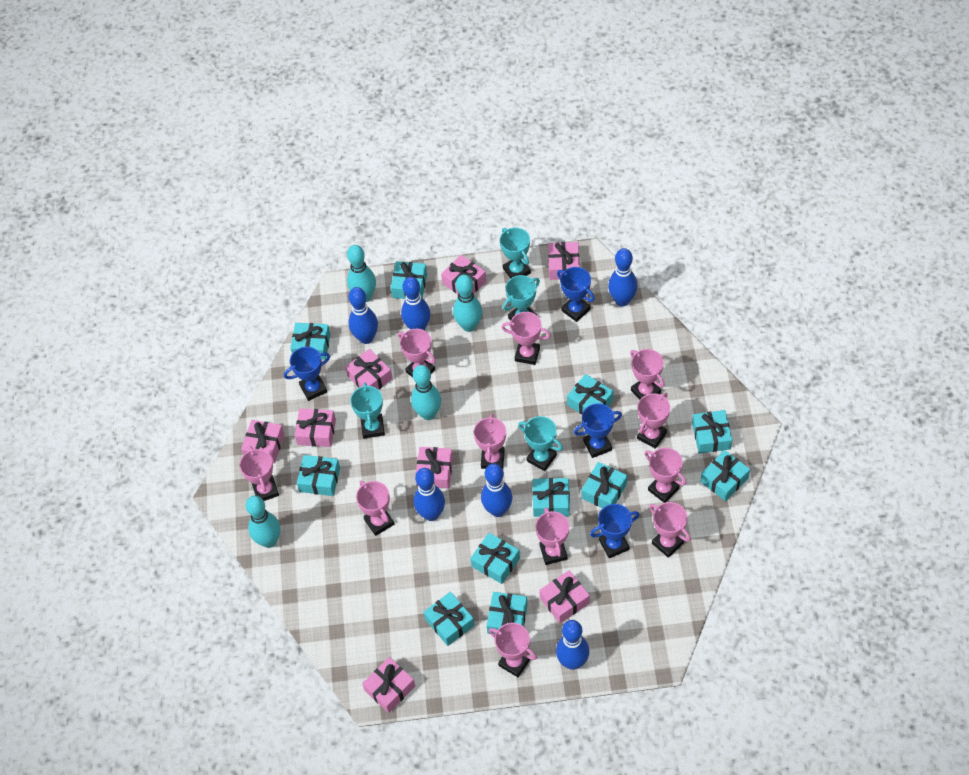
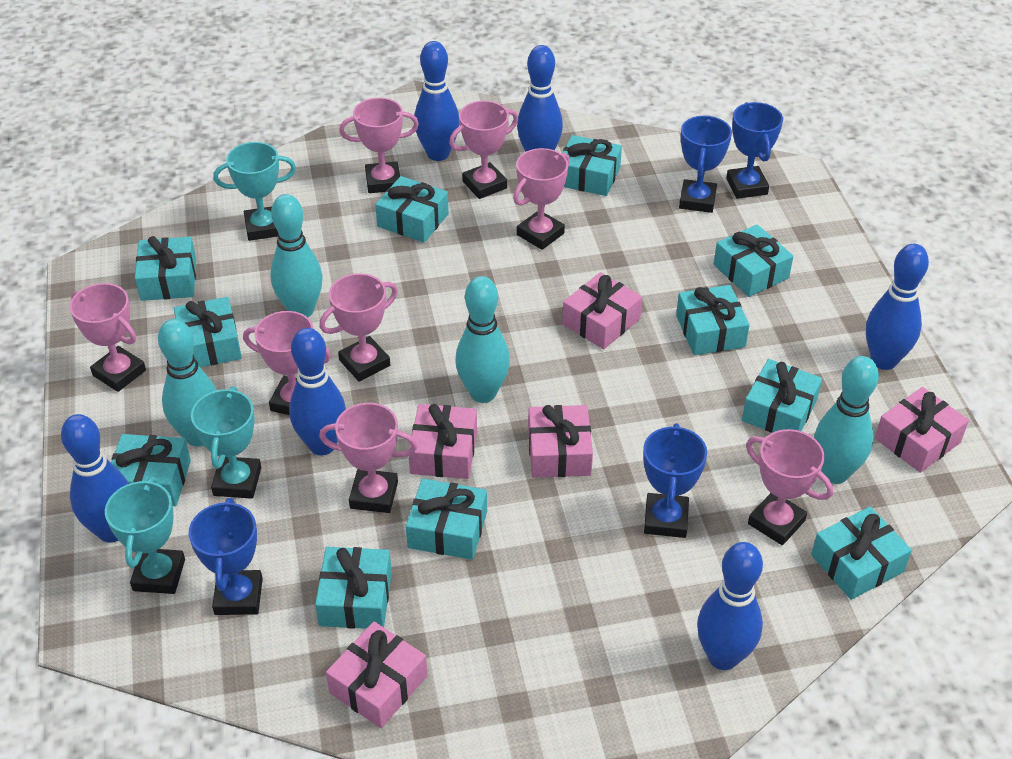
pink gift: 8 -> 5
pink trophy: 11 -> 8
turquoise trophy: 4 -> 3

